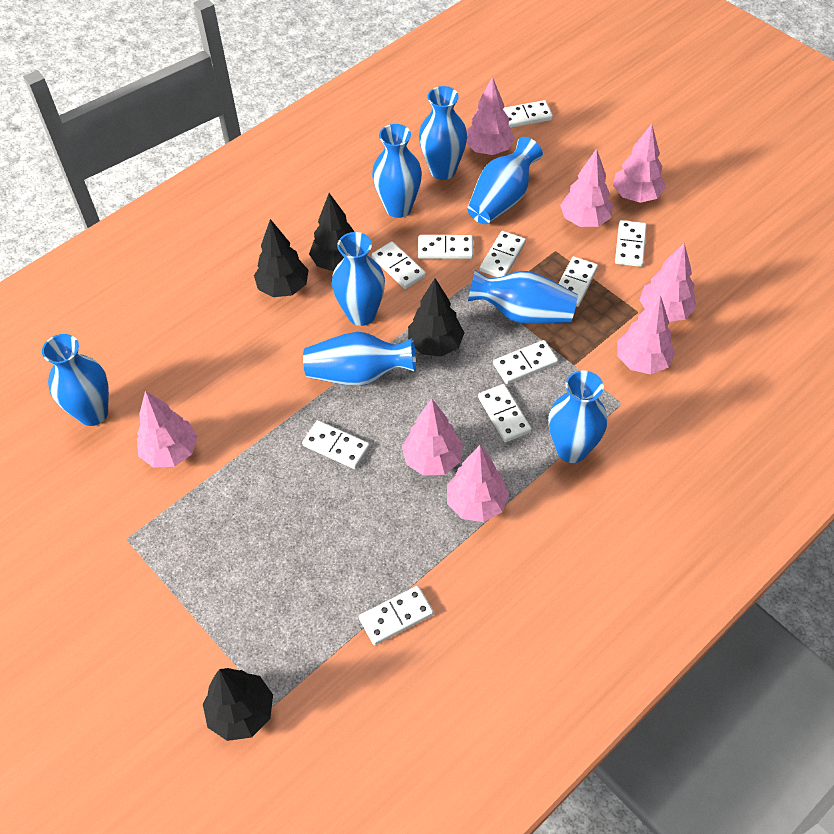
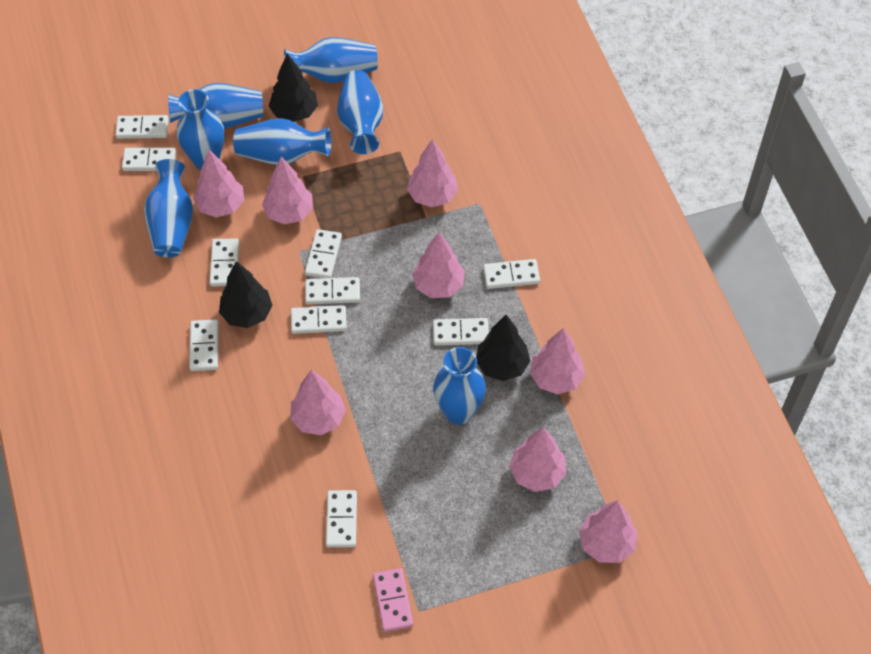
black tree: 4 -> 3
blue vase: 8 -> 7
pink domino: 0 -> 1

